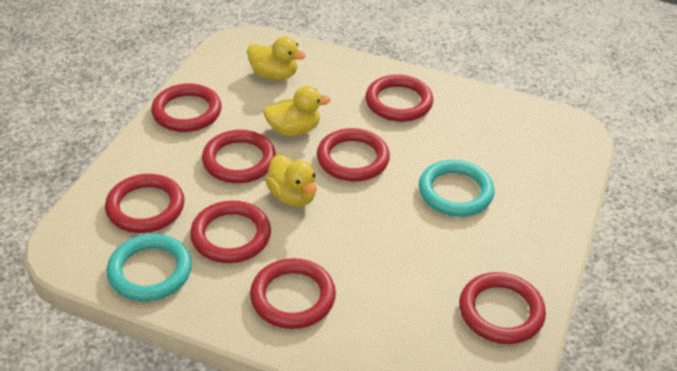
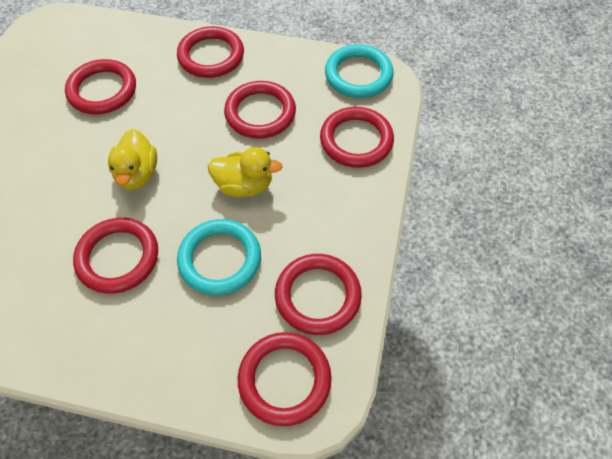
red ring: 8 -> 7
yellow duck: 3 -> 2

